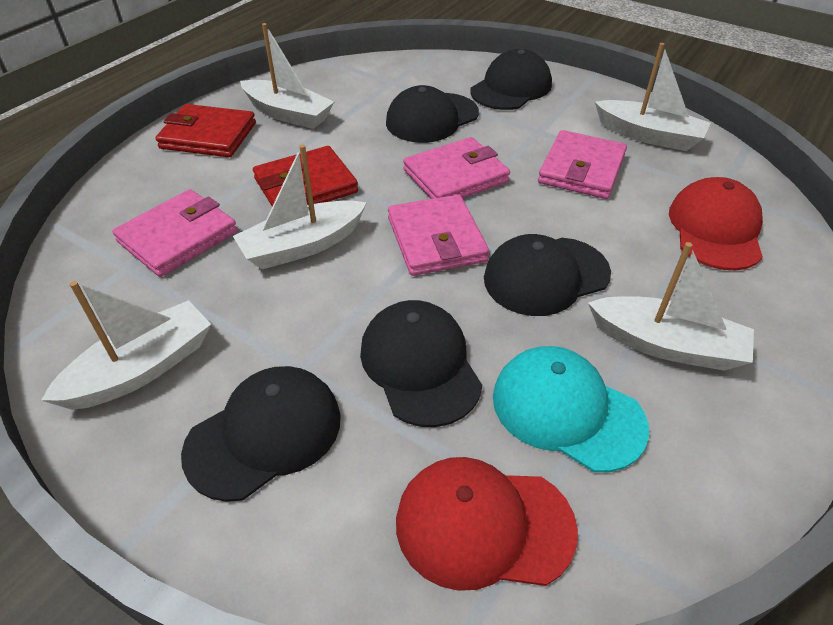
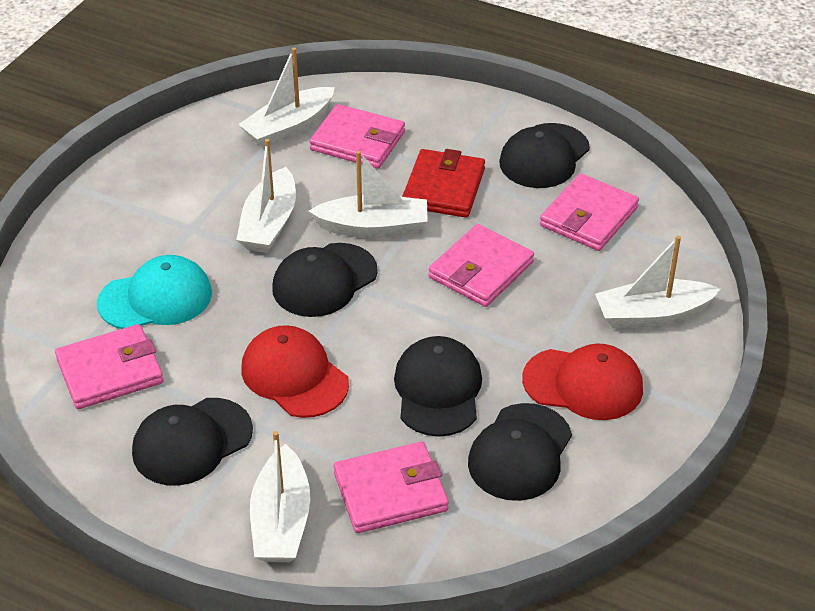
pink wallet: 4 -> 5
red wallet: 2 -> 1

